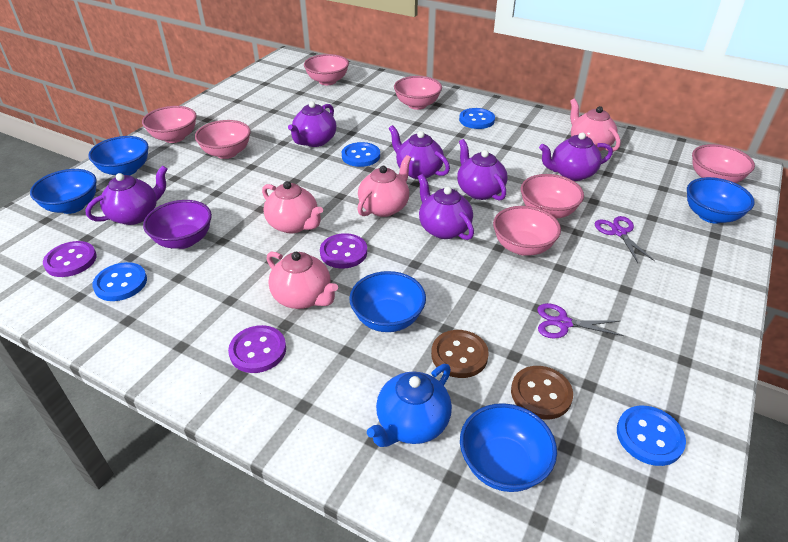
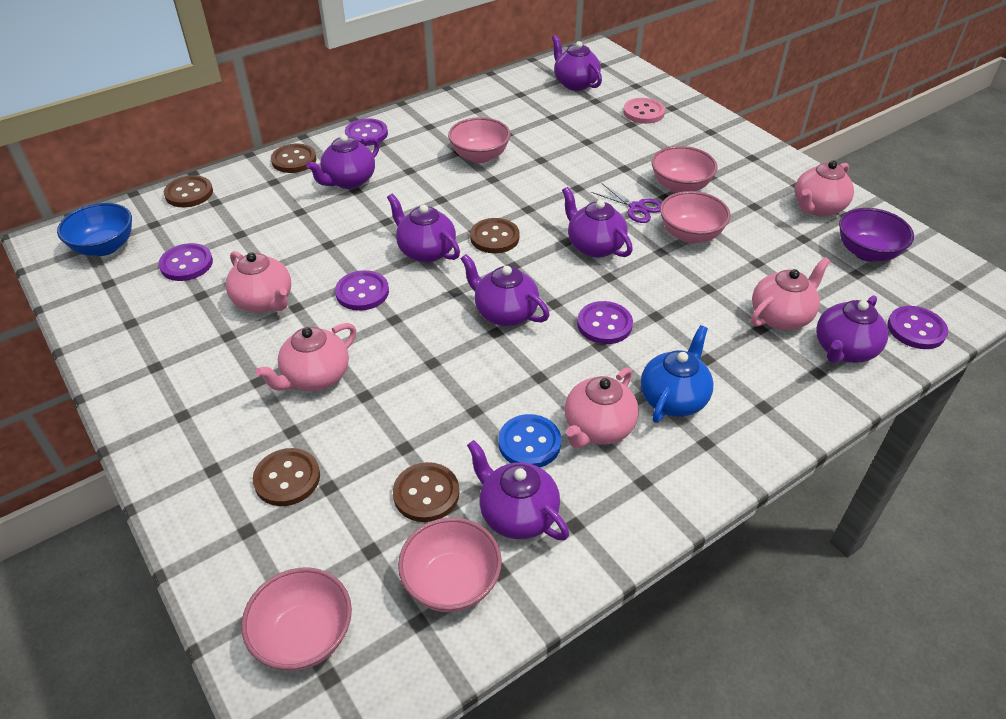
blue bowl: 5 -> 1
blue button: 4 -> 1
brown button: 2 -> 5
pink bowl: 7 -> 5
pink button: 0 -> 1
pink teapot: 4 -> 5
purple button: 3 -> 5
purple scissors: 2 -> 1
purple teapot: 6 -> 7

